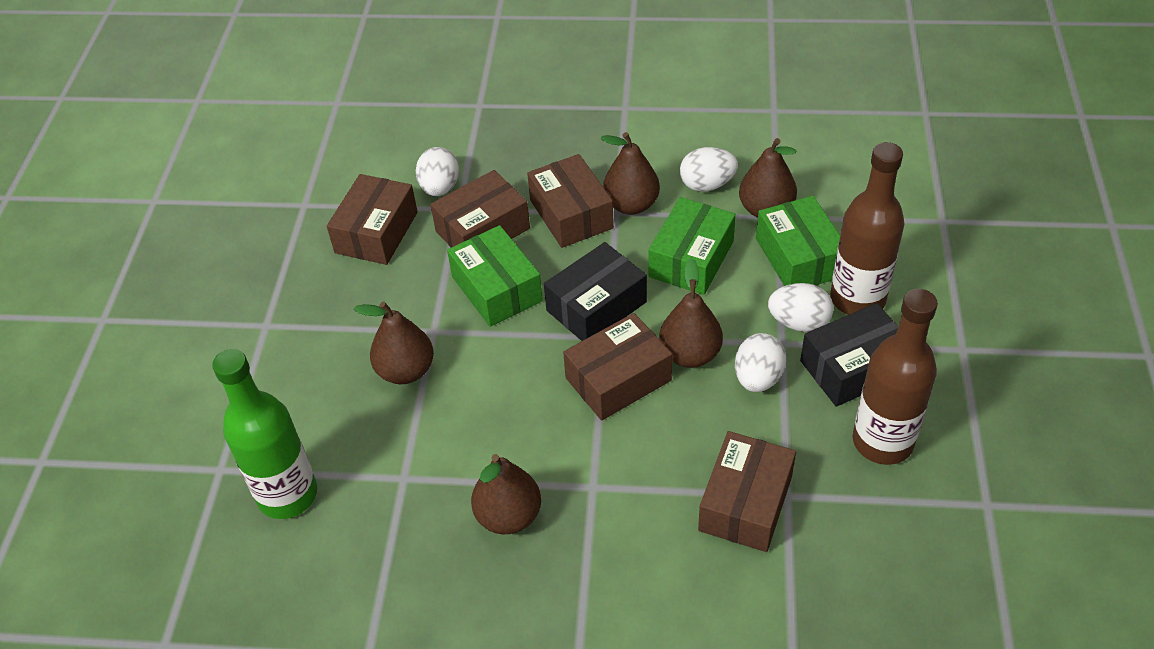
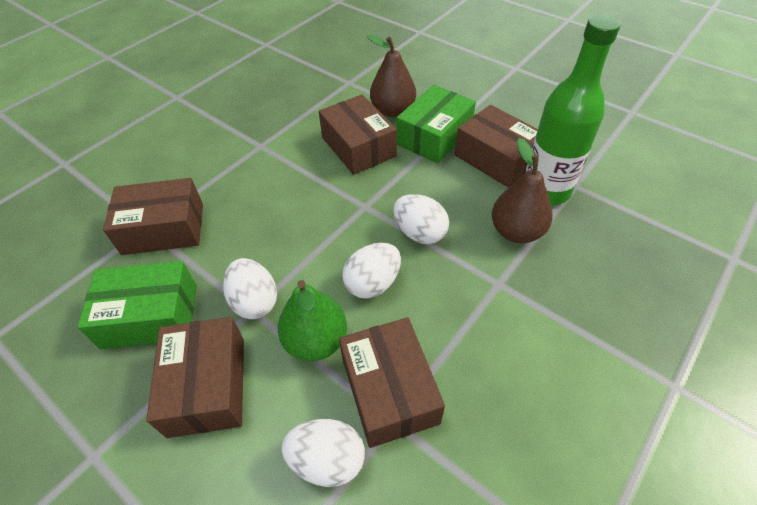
black box: 2 -> 0
brown bottle: 2 -> 0
brown pear: 5 -> 2
green box: 3 -> 2
green pear: 0 -> 1

